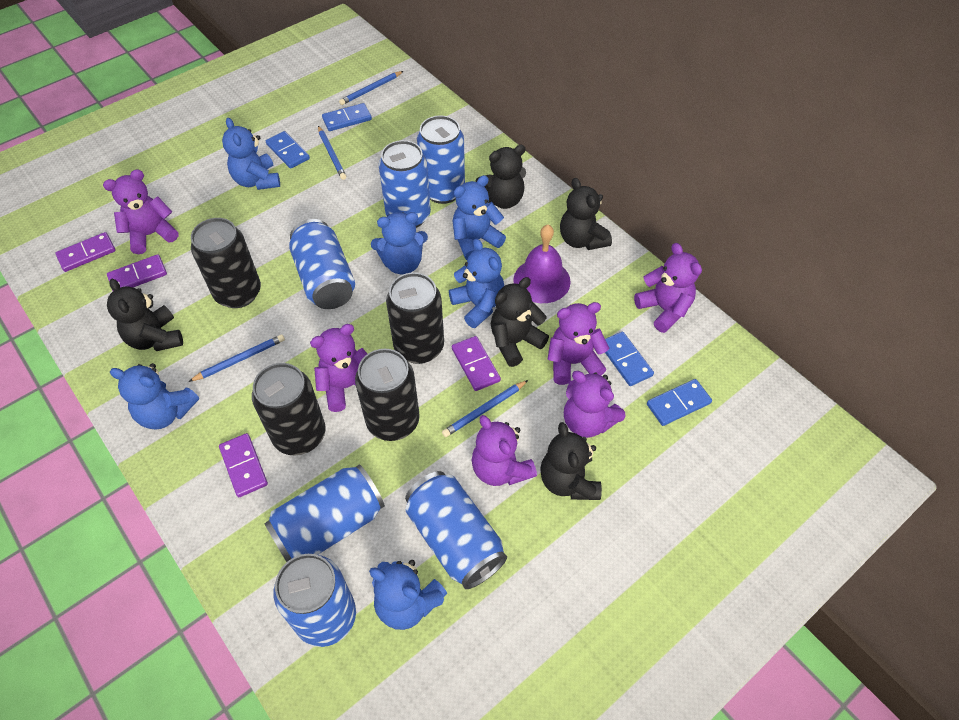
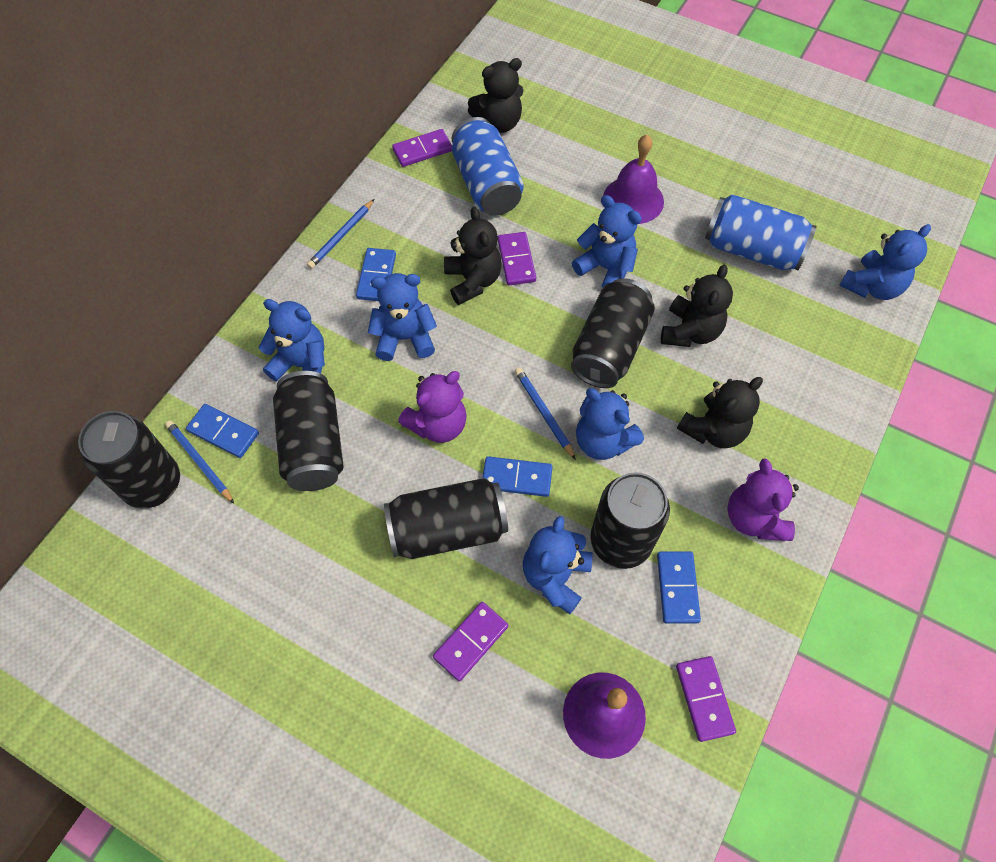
black can: 4 -> 5
black teddy bear: 5 -> 4
blue can: 6 -> 2
blue pencil: 4 -> 3
purple bell: 1 -> 2
purple teddy bear: 6 -> 2

